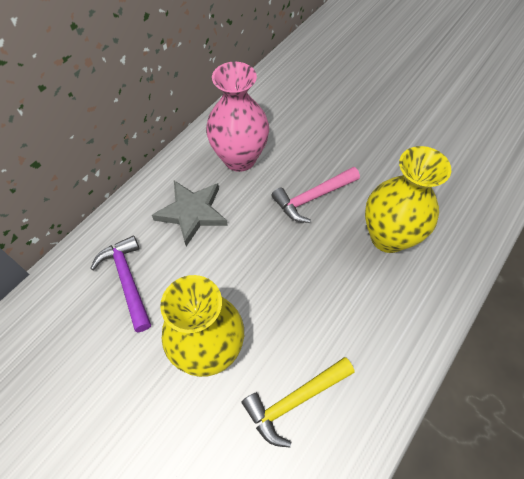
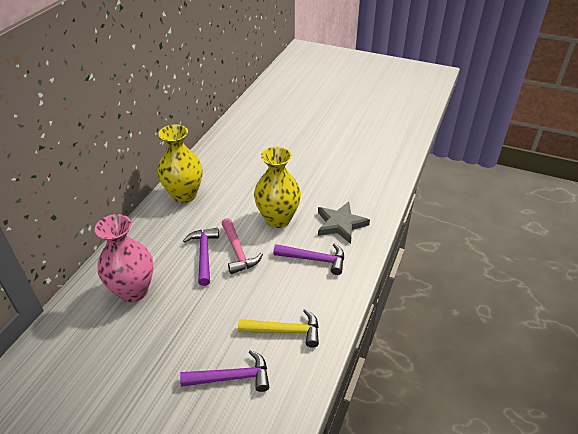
purple hammer: 1 -> 3

